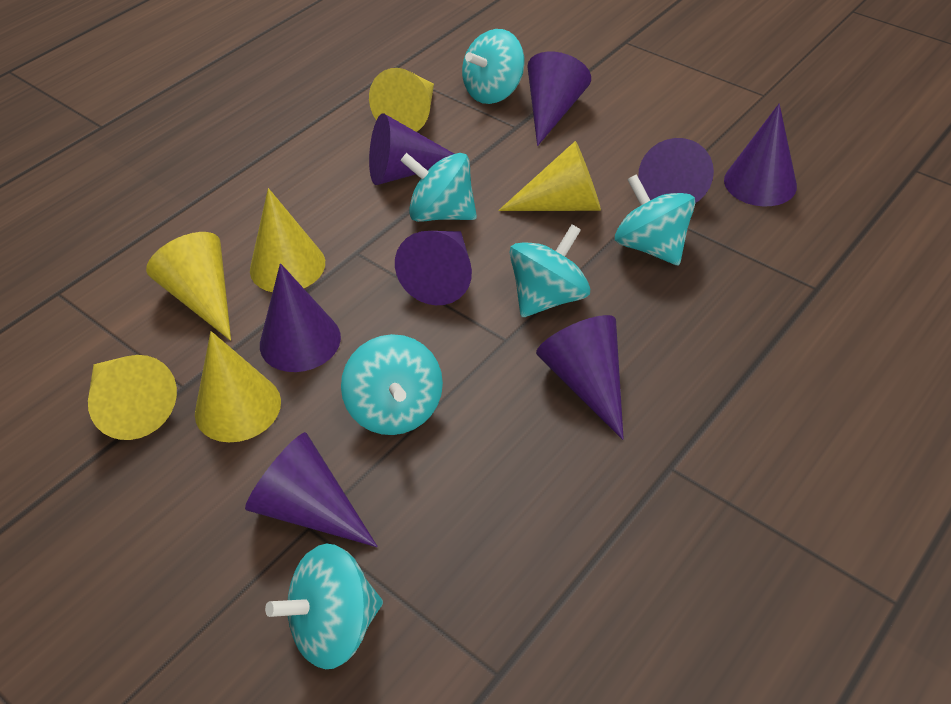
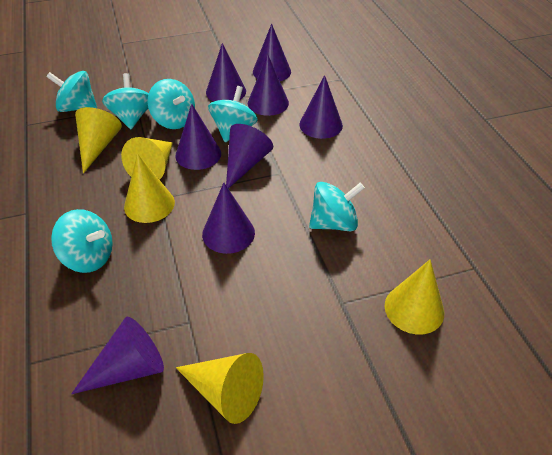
yellow cone: 6 -> 5

